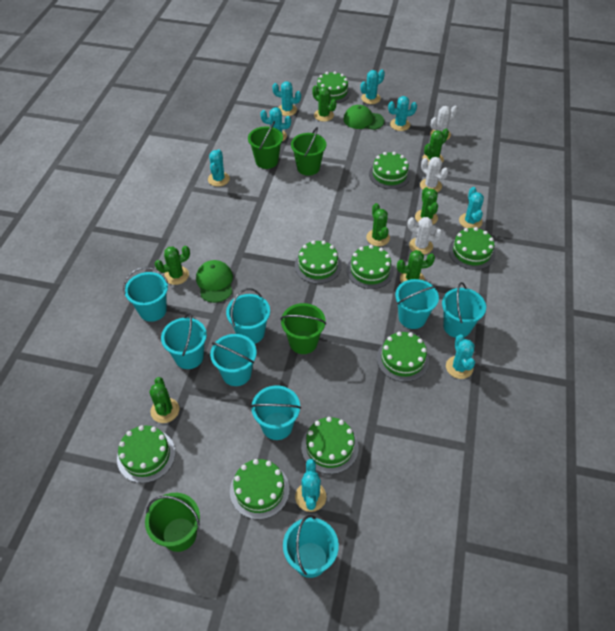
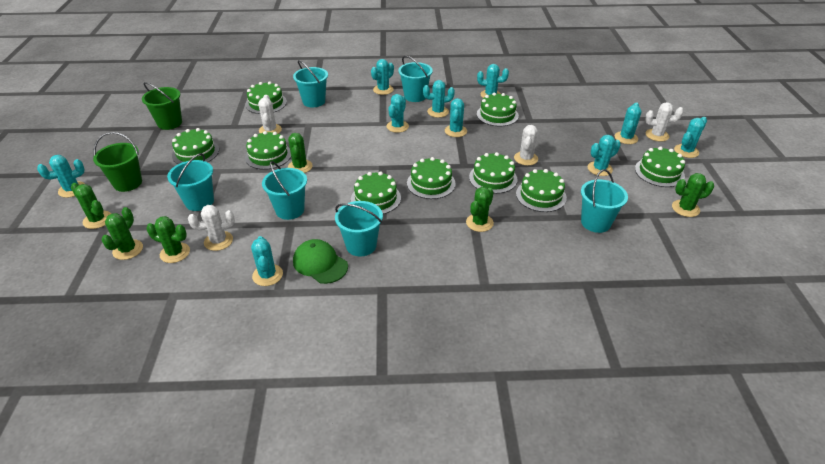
green bucket: 4 -> 2
green cactus: 7 -> 6
green cap: 2 -> 1
turquoise bucket: 8 -> 6
turquoise cactus: 8 -> 10
white cactus: 3 -> 4

